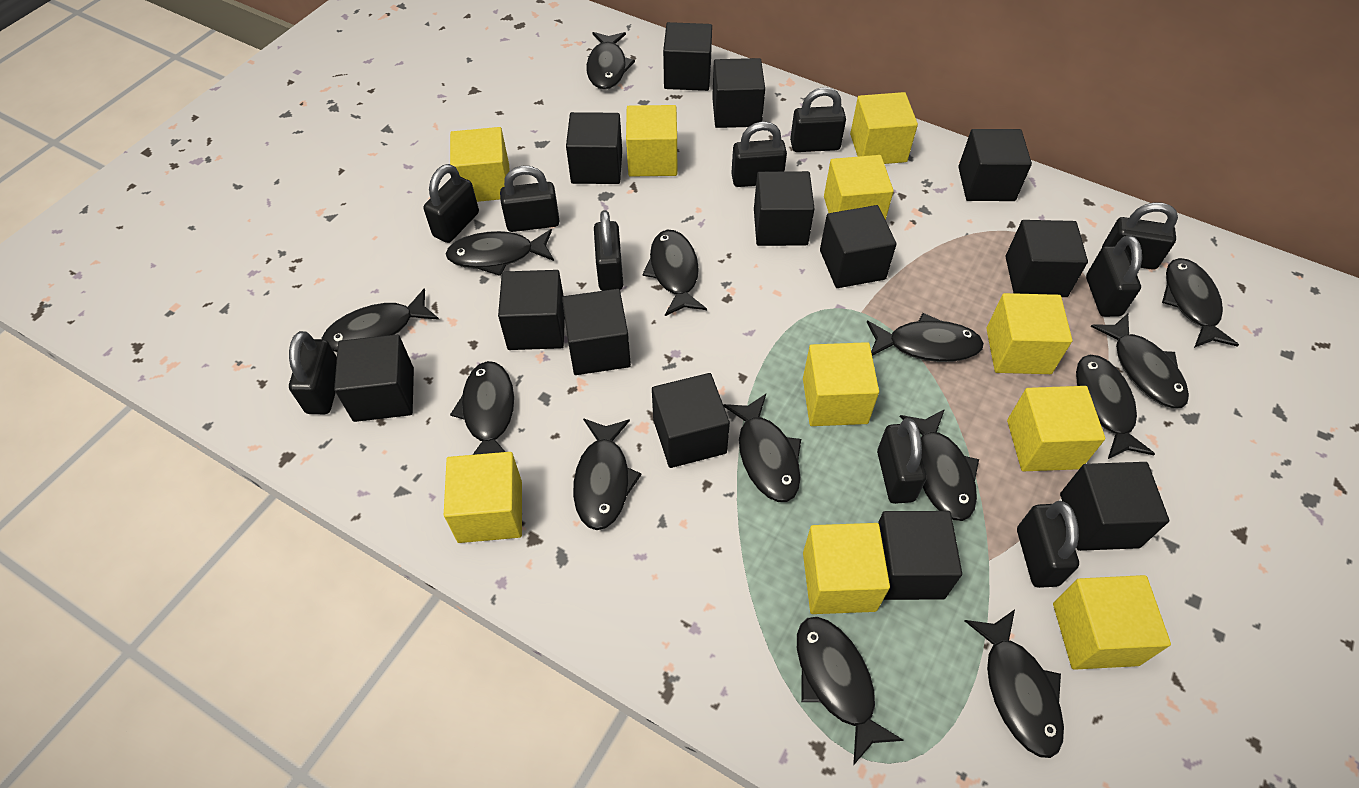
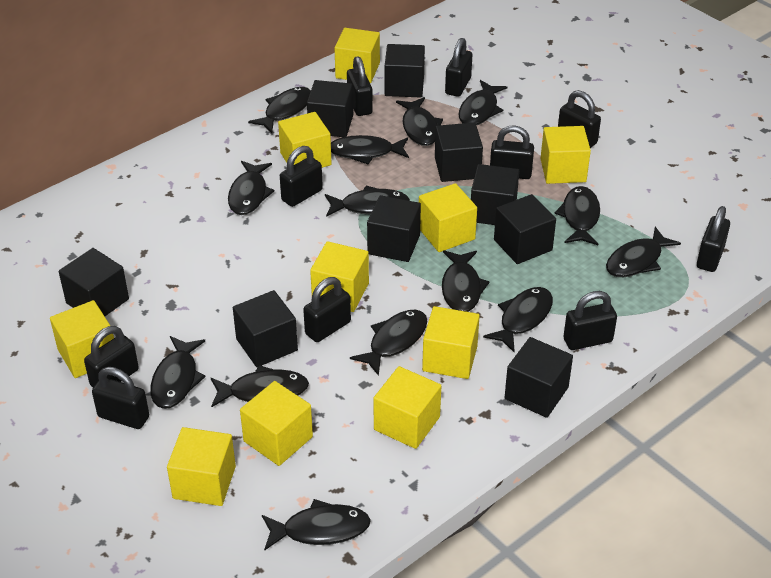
black cube: 13 -> 9

